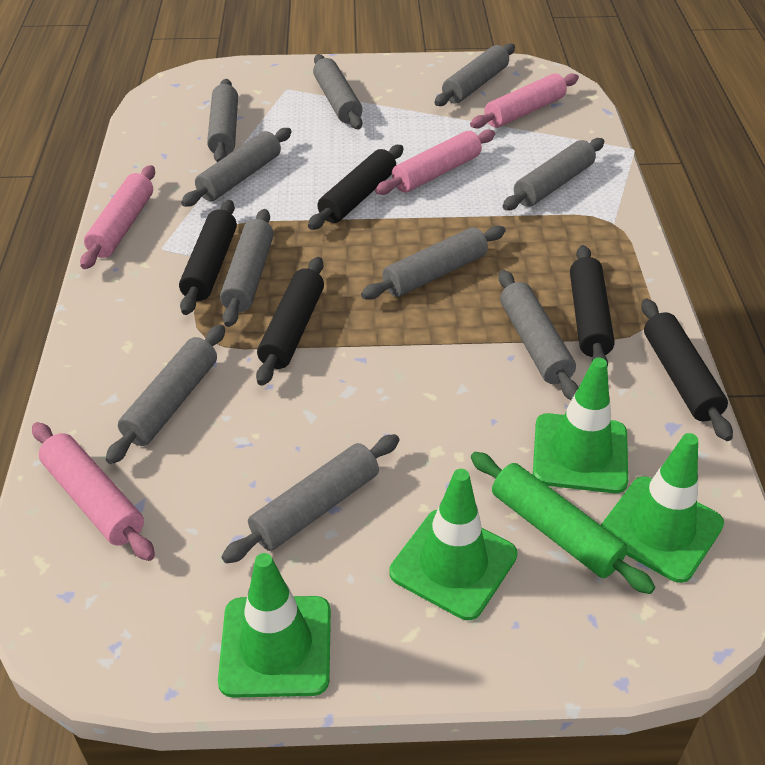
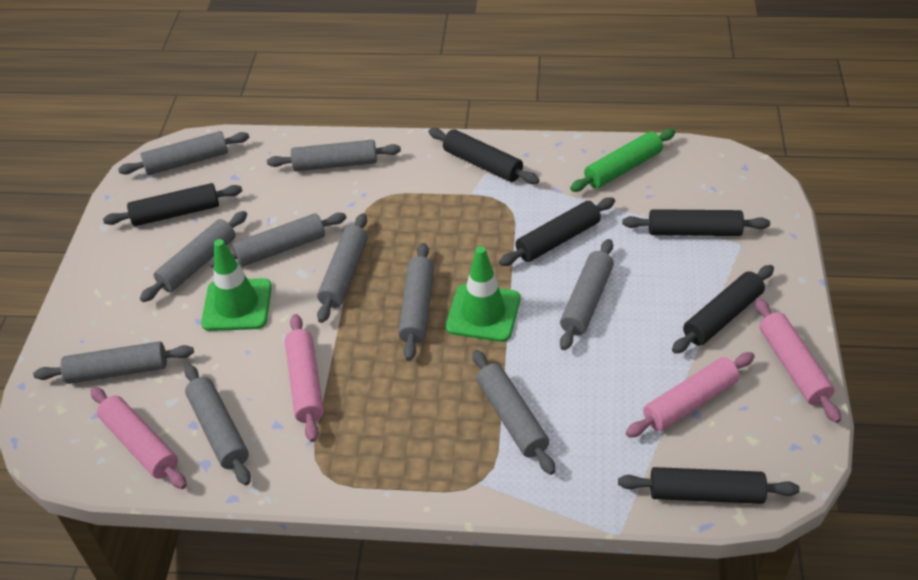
black rolling pin: 5 -> 6
green traffic cone: 4 -> 2

